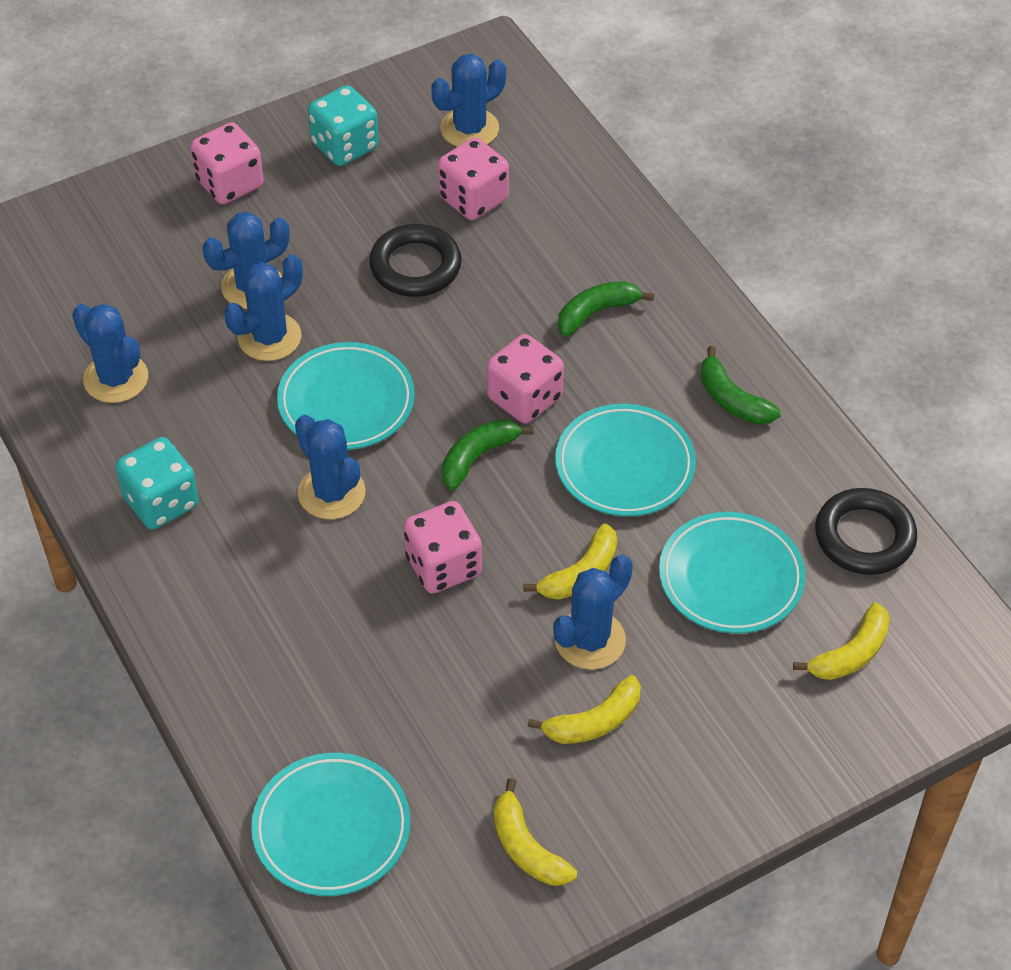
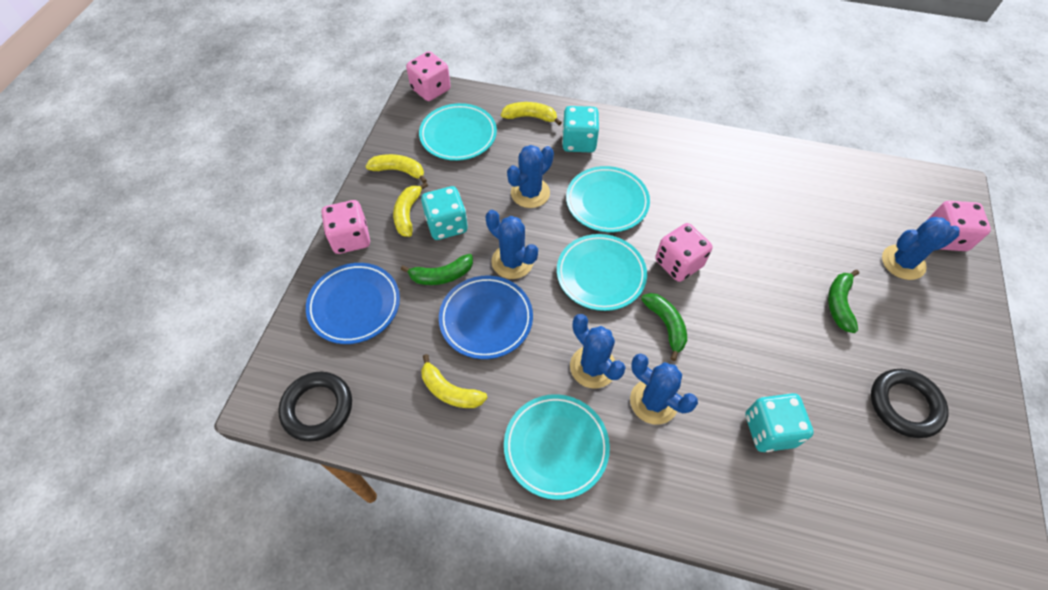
blue cactus: 6 -> 5
blue plate: 0 -> 2
turquoise dice: 2 -> 3

